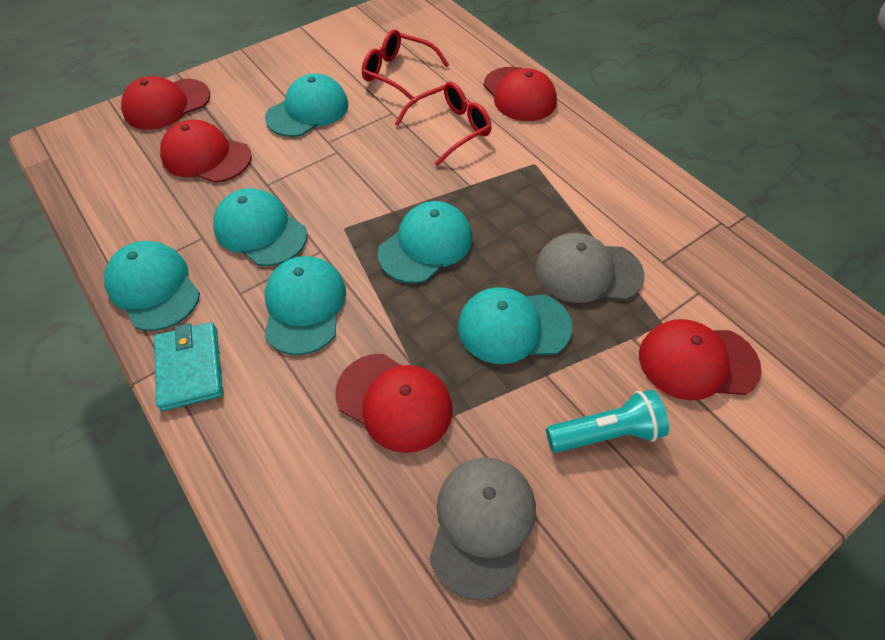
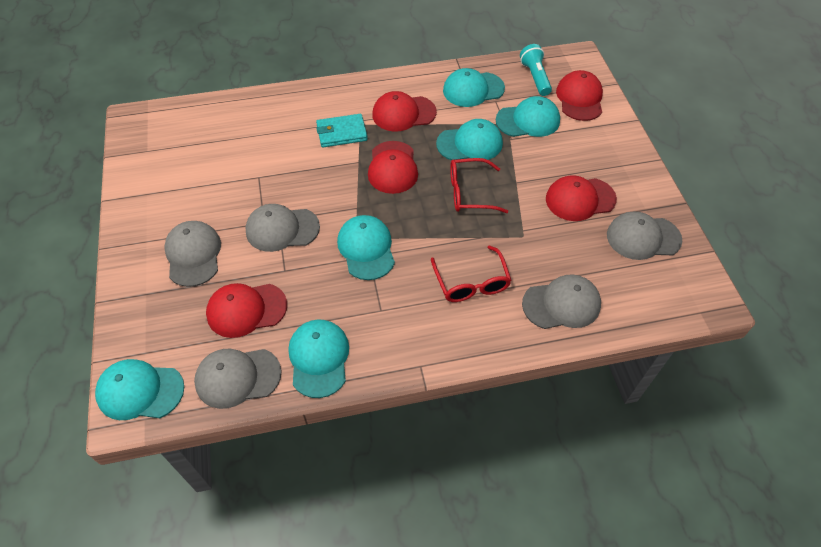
grey cap: 2 -> 5

